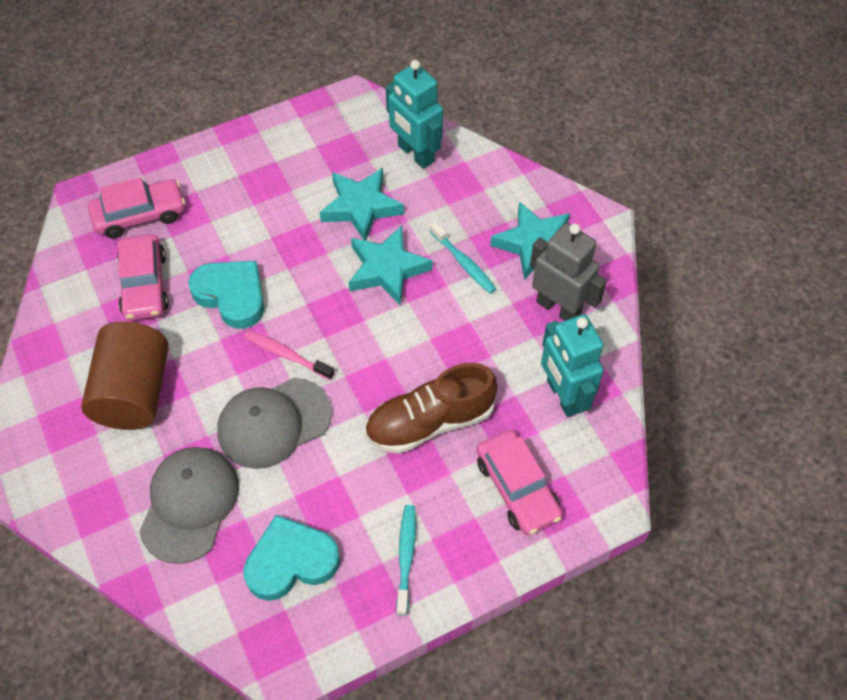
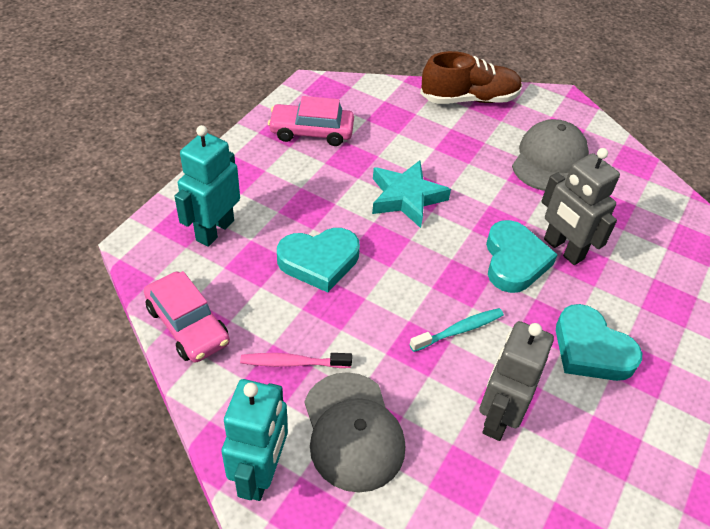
brown cylinder: 1 -> 0
grey robot: 1 -> 2
pink car: 3 -> 2
turquoise heart: 2 -> 3
turquoise star: 3 -> 1
turquoise toothbrush: 2 -> 1

